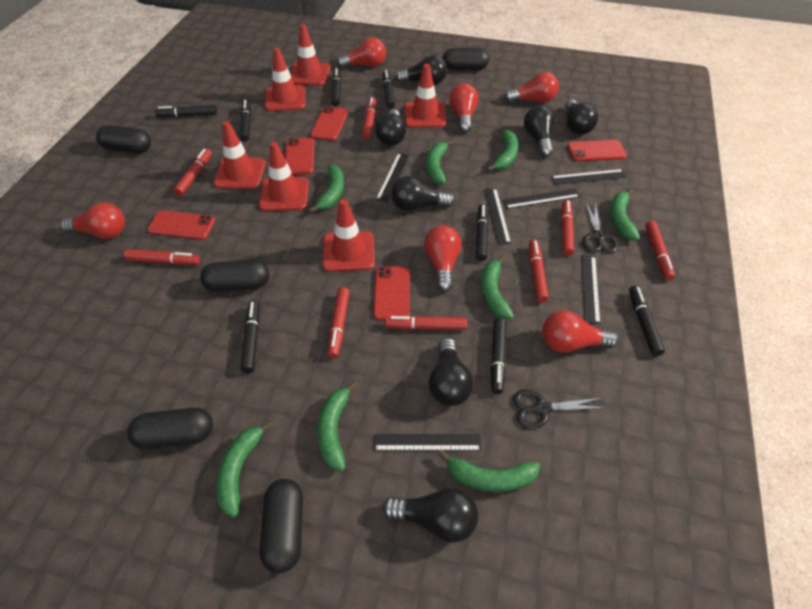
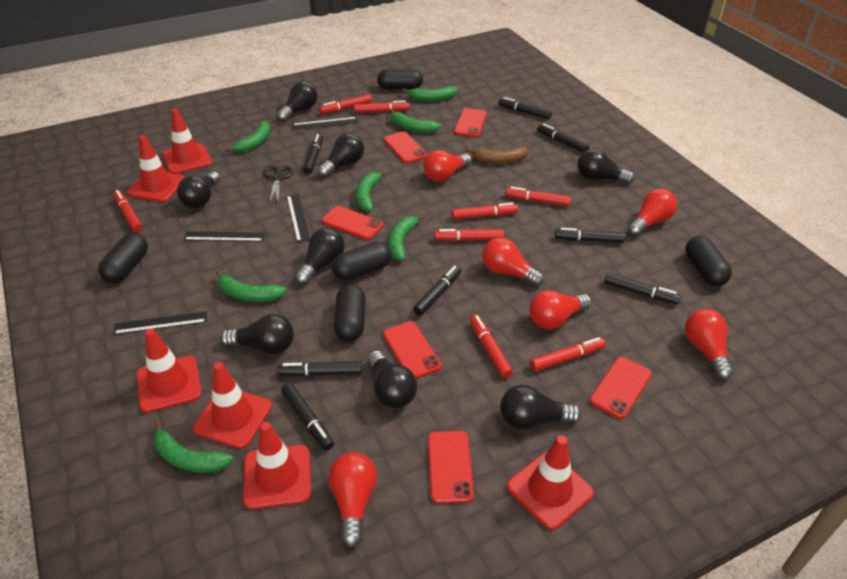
black light bulb: 7 -> 8
black ruler: 6 -> 4
black scissors: 2 -> 1
brown banana: 0 -> 1
green banana: 8 -> 7
red phone: 5 -> 6

